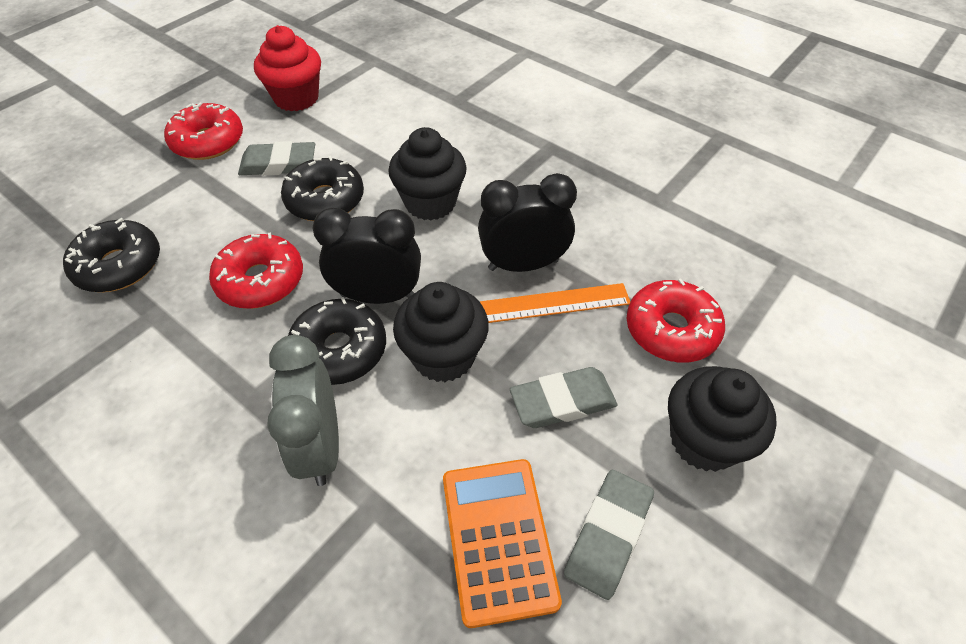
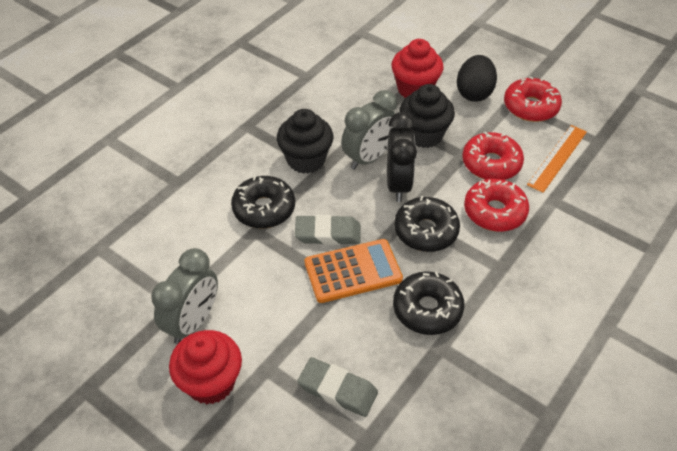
black clock: 2 -> 1
black cupcake: 3 -> 2
black egg: 0 -> 1
grey clock: 1 -> 2
grey eraser: 3 -> 2
red cupcake: 1 -> 2

